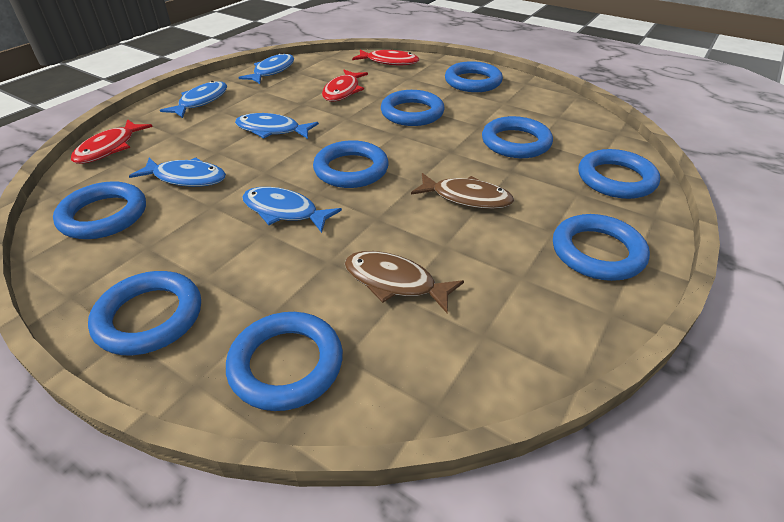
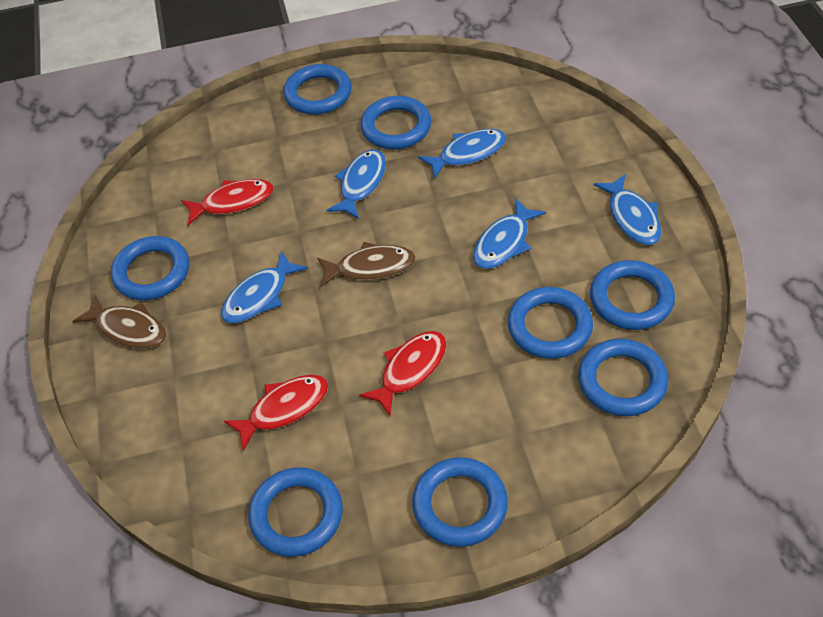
blue ring: 9 -> 8

